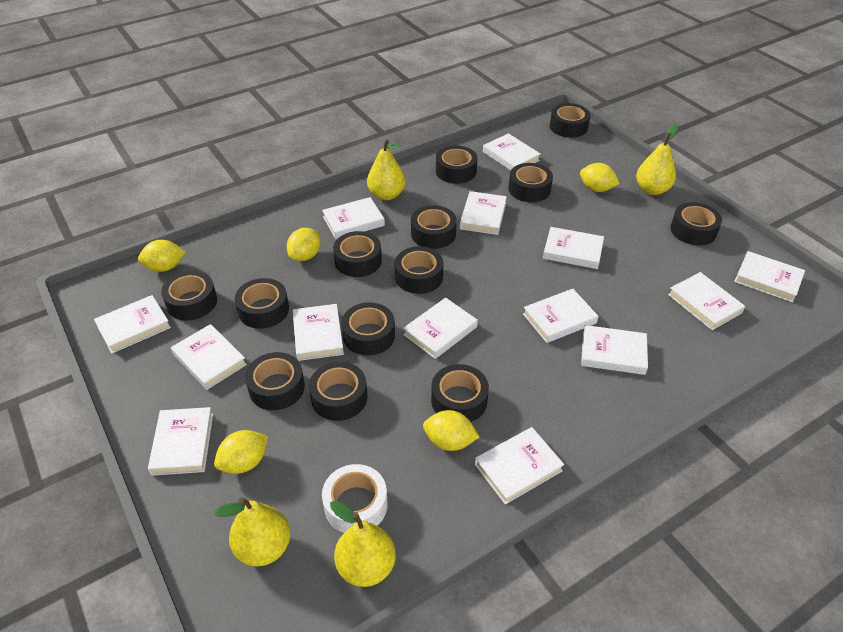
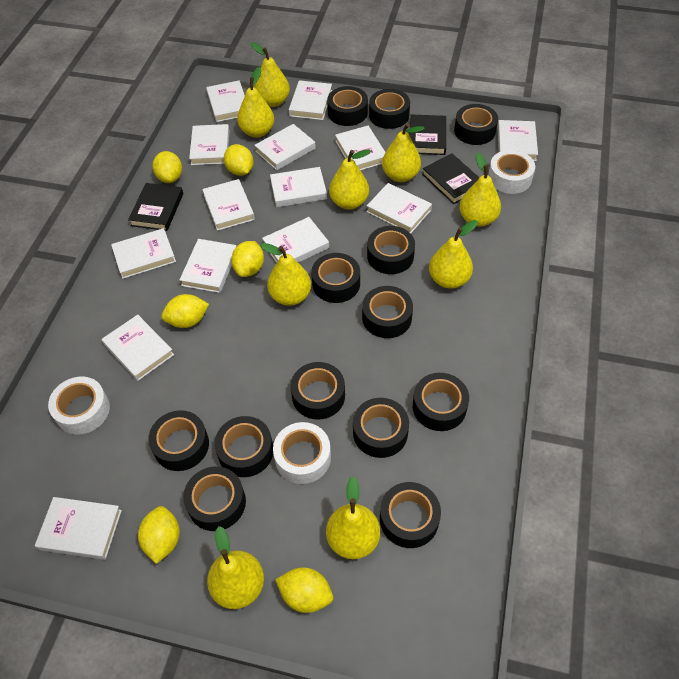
black book: 0 -> 3
white tape: 1 -> 3
yellow lemon: 5 -> 6
yellow pear: 4 -> 9

